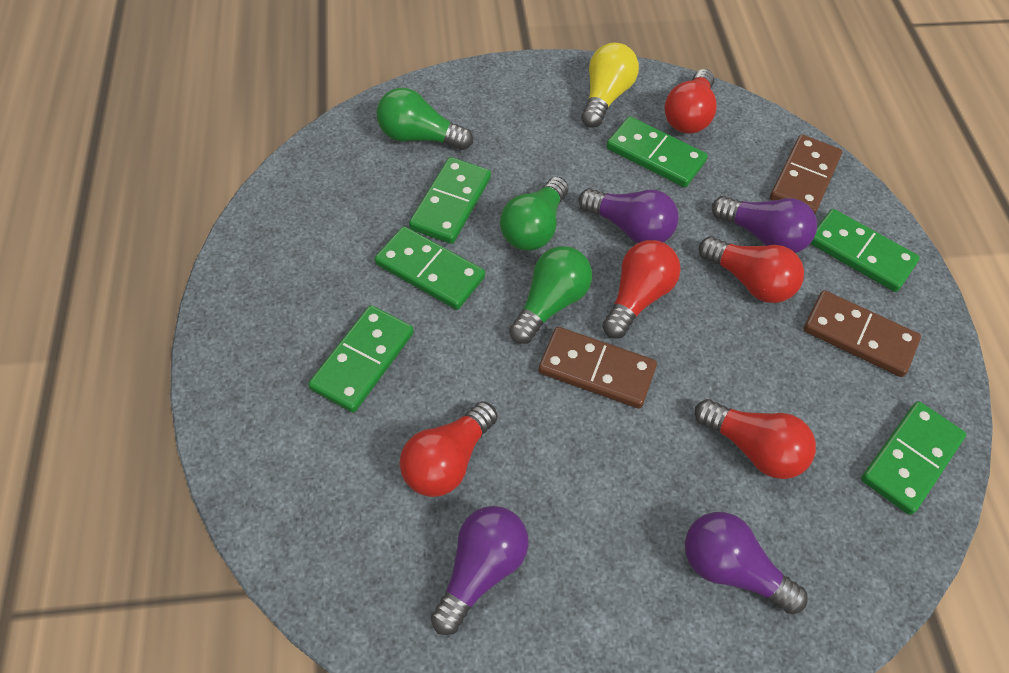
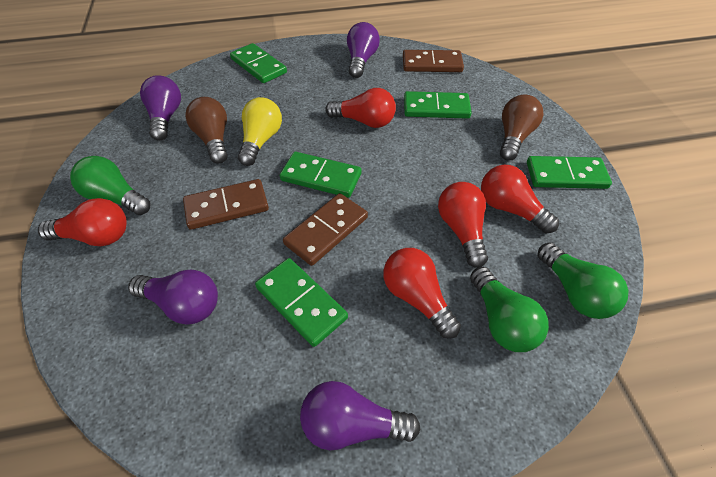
brown light bulb: 0 -> 2
green domino: 6 -> 5

